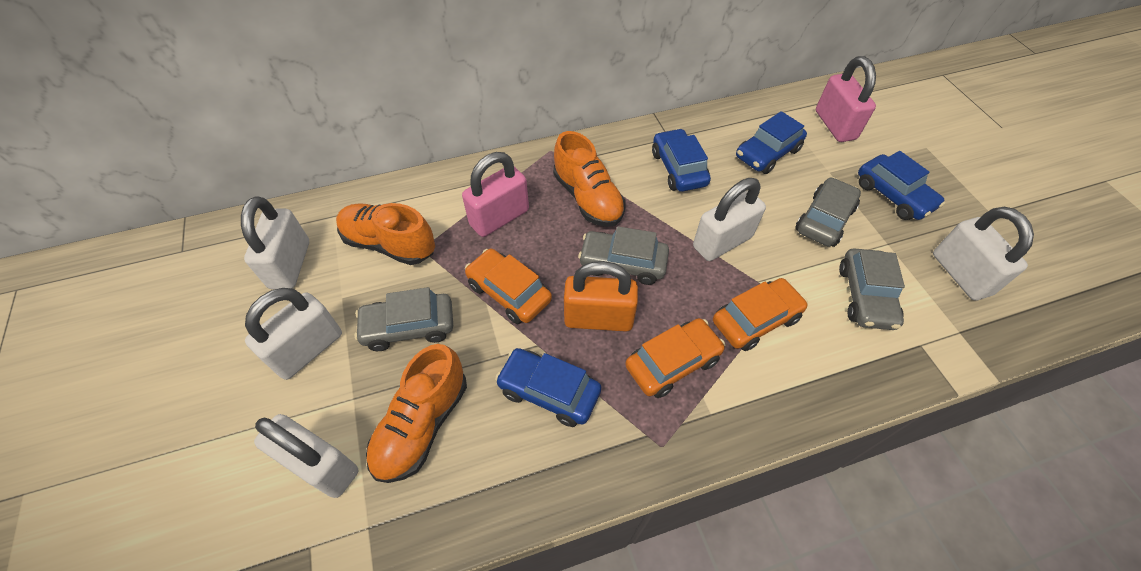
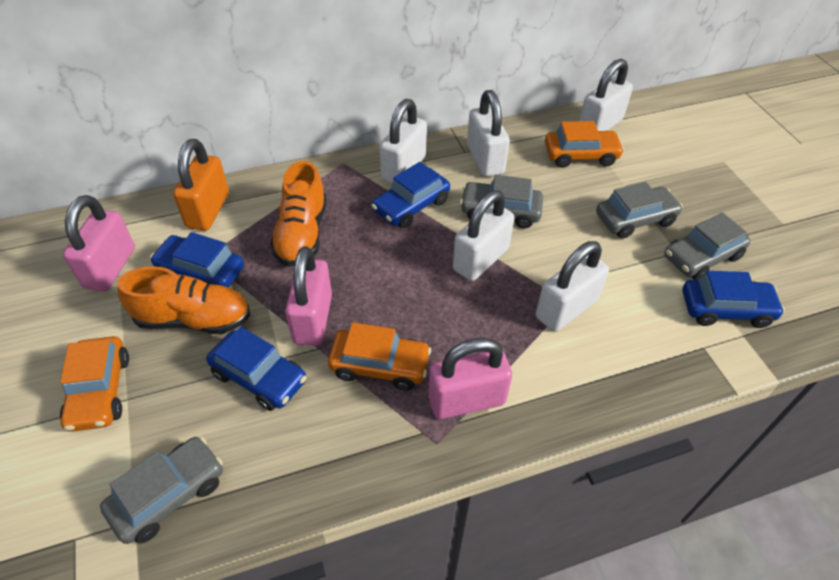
orange shoe: 3 -> 2
pink padlock: 2 -> 3

